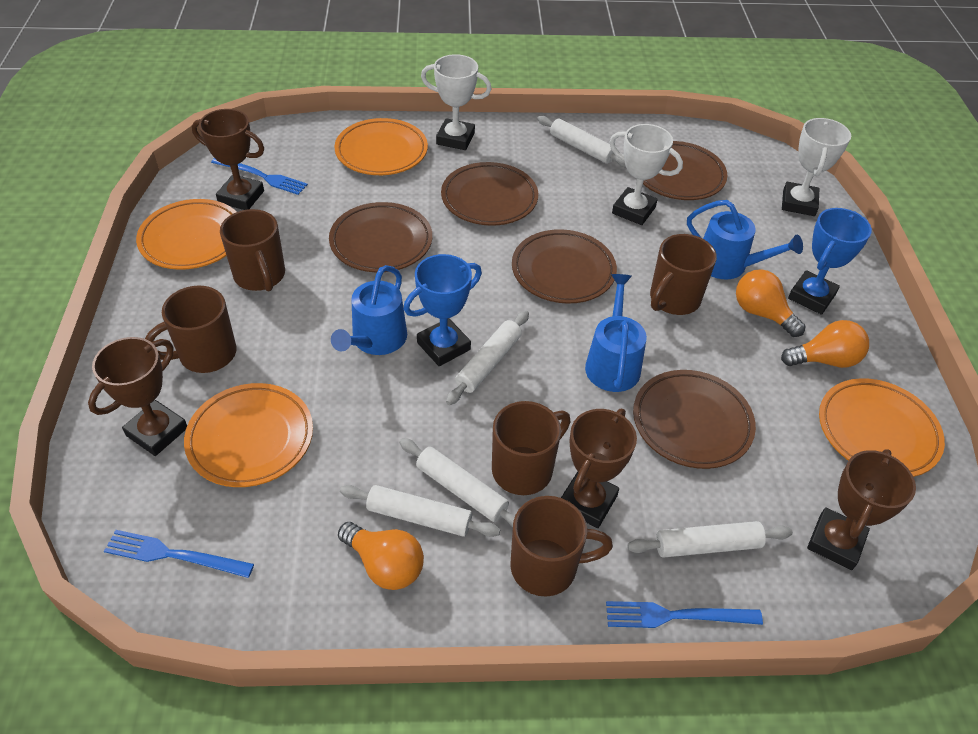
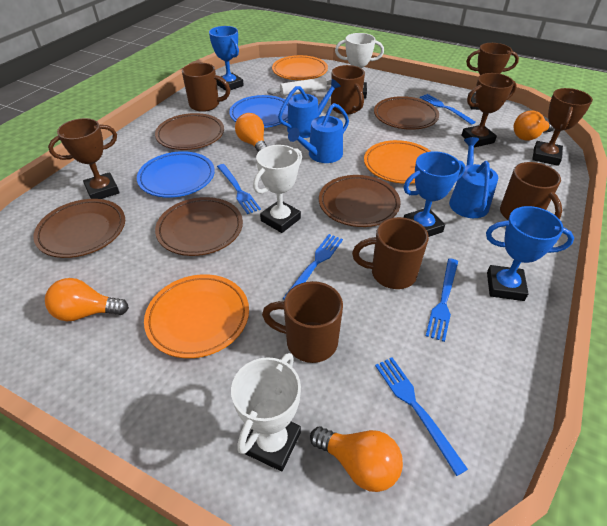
blue fork: 3 -> 5
blue plate: 0 -> 2
blue trophy: 2 -> 3
orange light bulb: 3 -> 4
orange plate: 4 -> 3
white rolling pin: 5 -> 1

